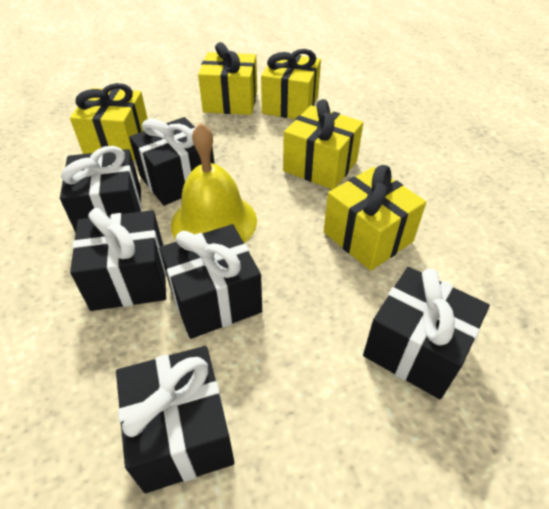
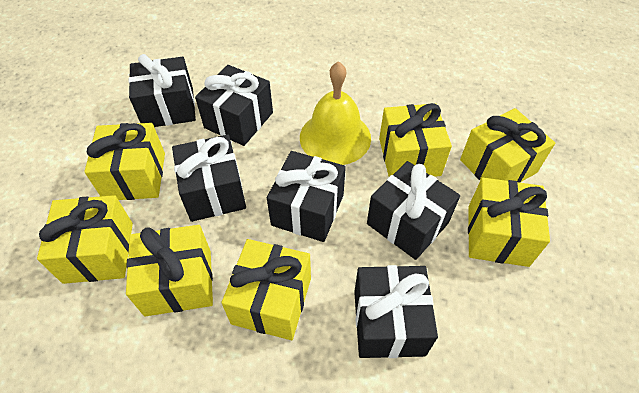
yellow gift: 5 -> 7

